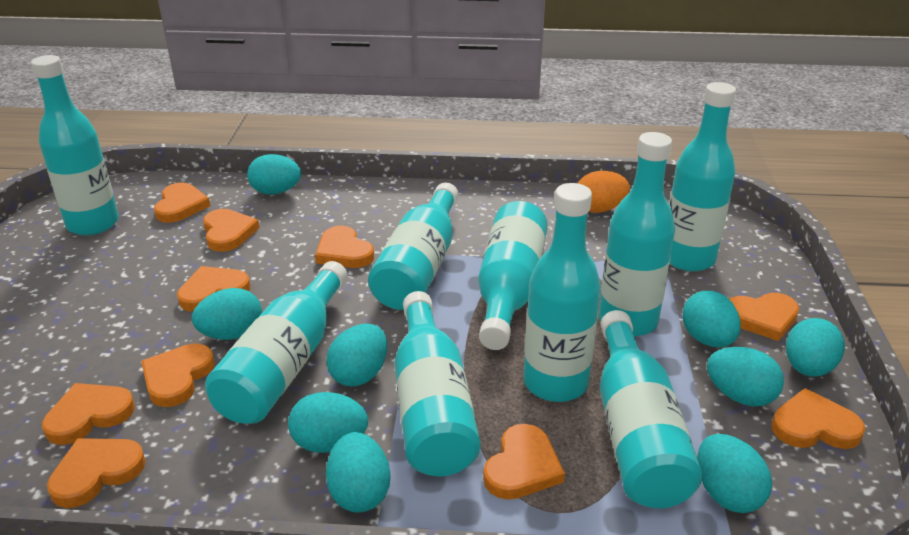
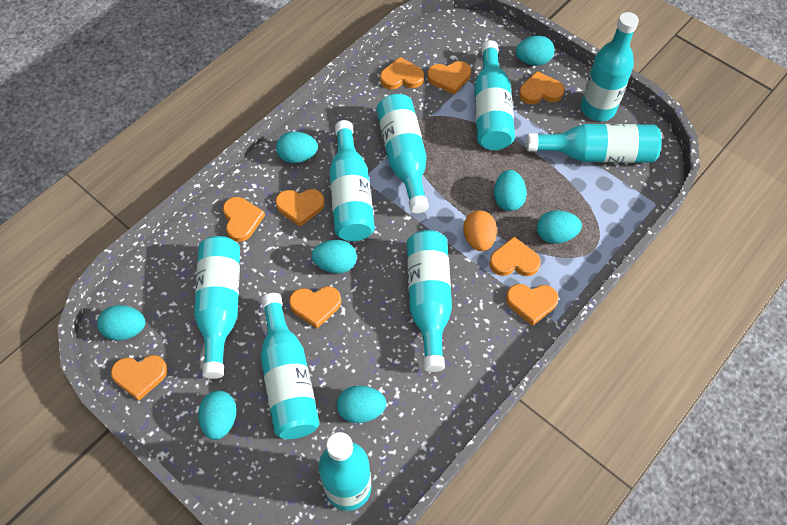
orange heart: 10 -> 9
turquoise egg: 9 -> 8

